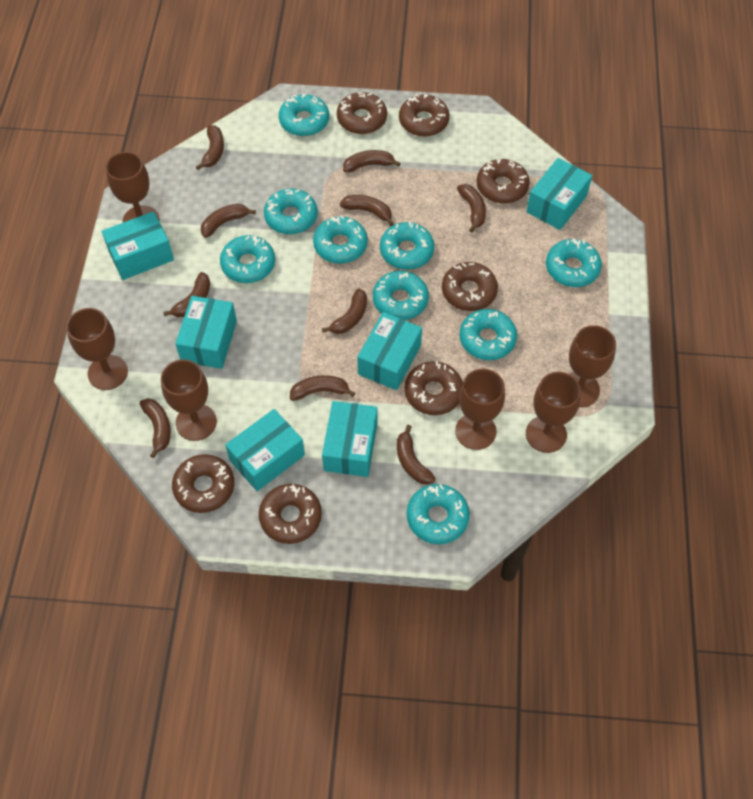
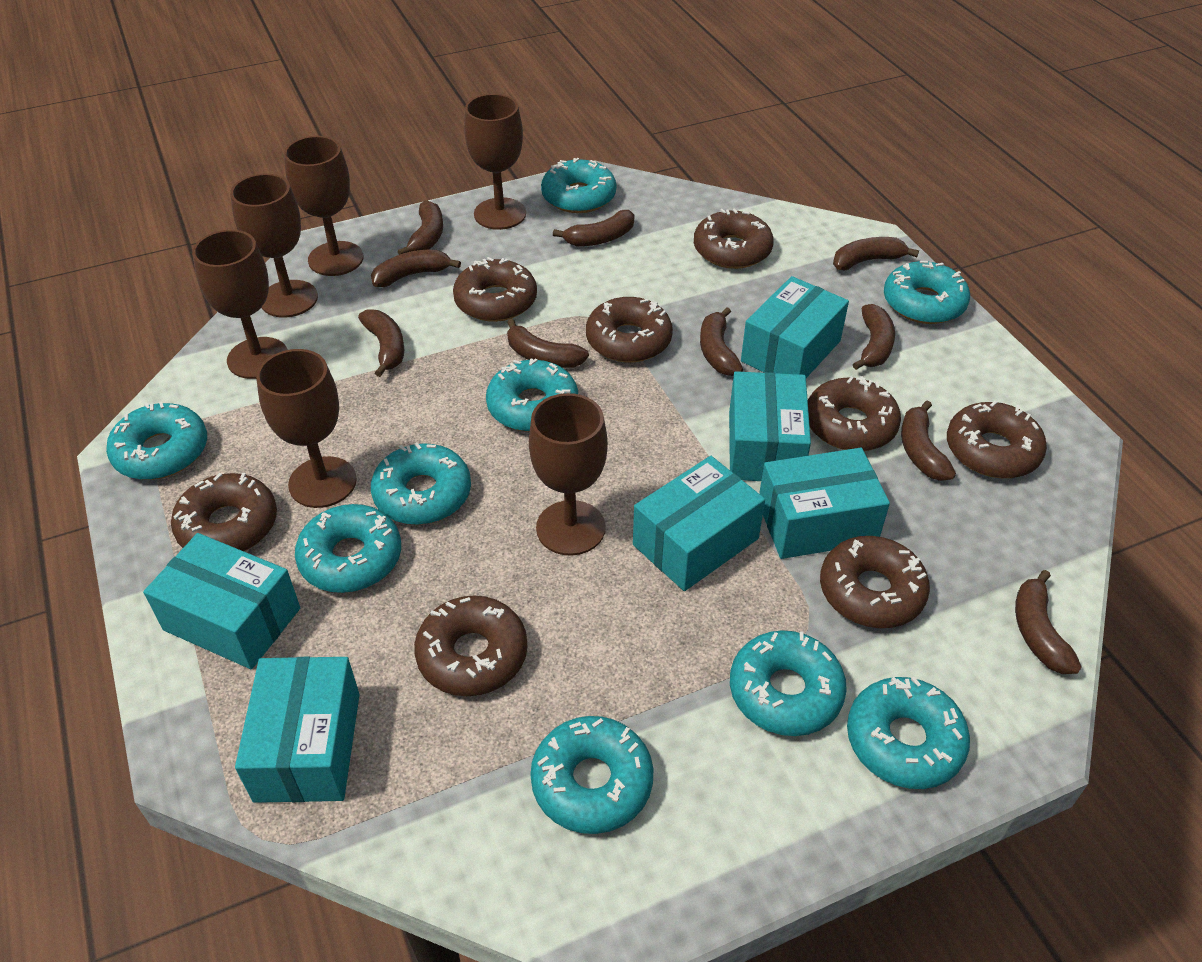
brown donut: 7 -> 8

